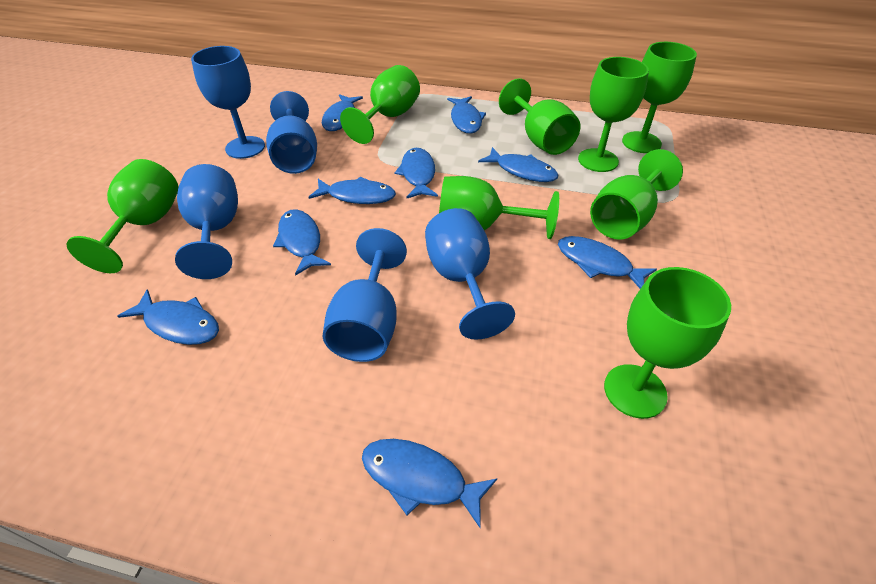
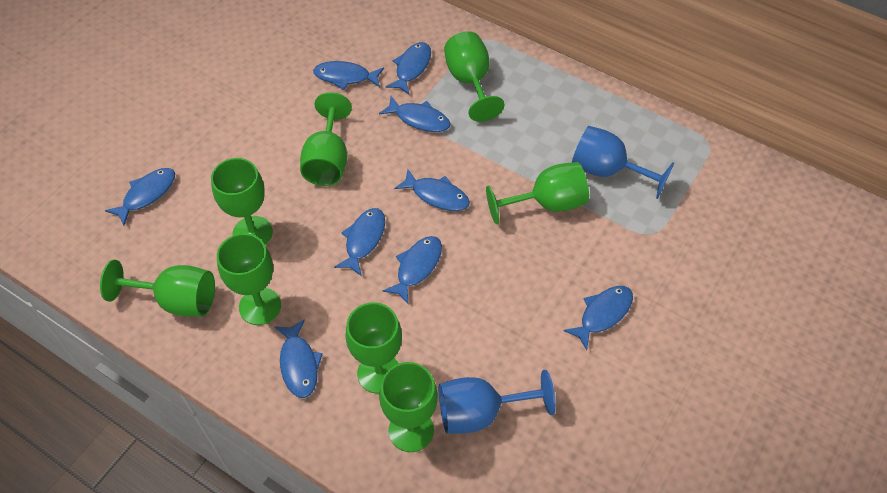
blue goblet: 5 -> 2

